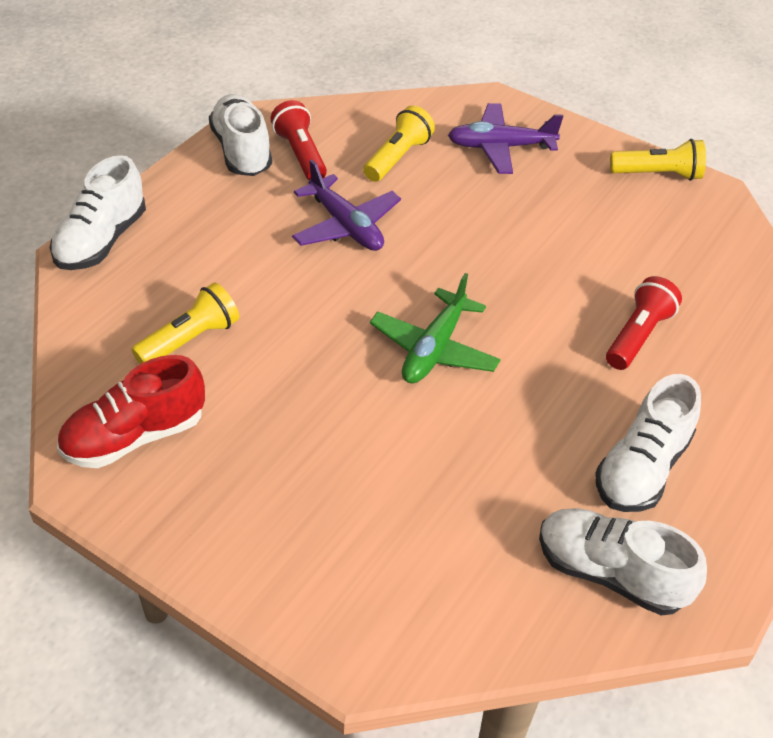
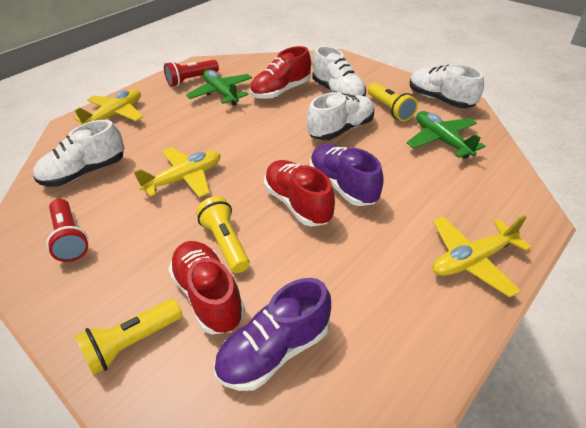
green plane: 1 -> 2
purple plane: 2 -> 0
purple shoe: 0 -> 2
red shoe: 1 -> 3
yellow plane: 0 -> 3

